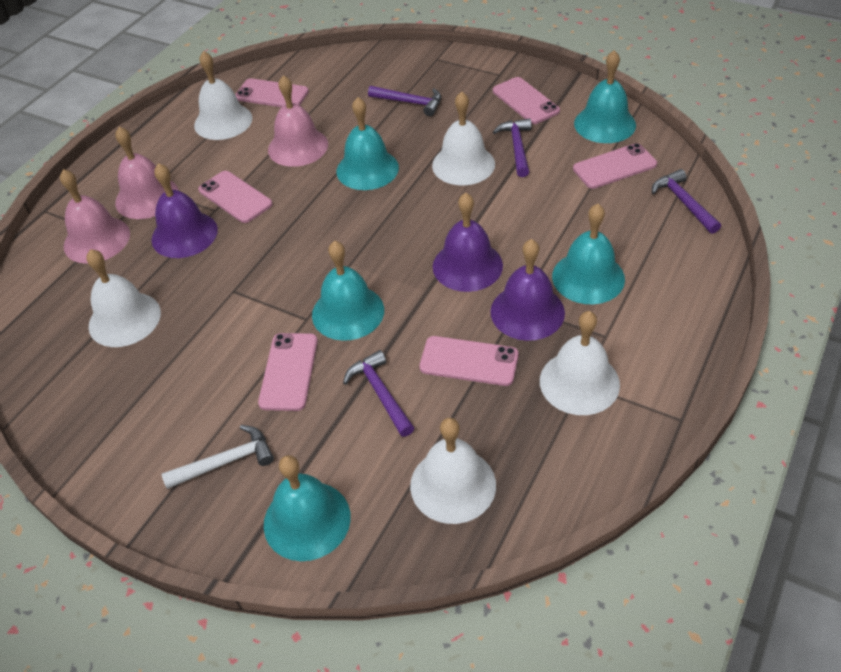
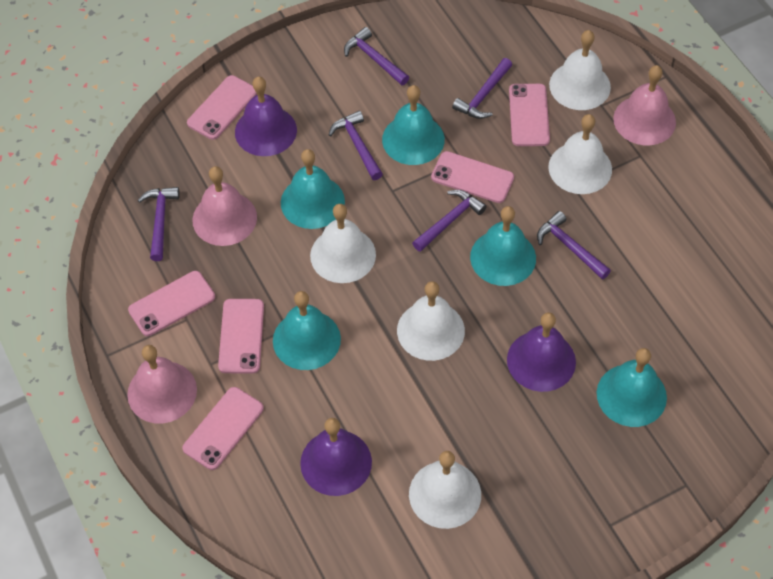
purple hammer: 4 -> 6
white hammer: 1 -> 0

